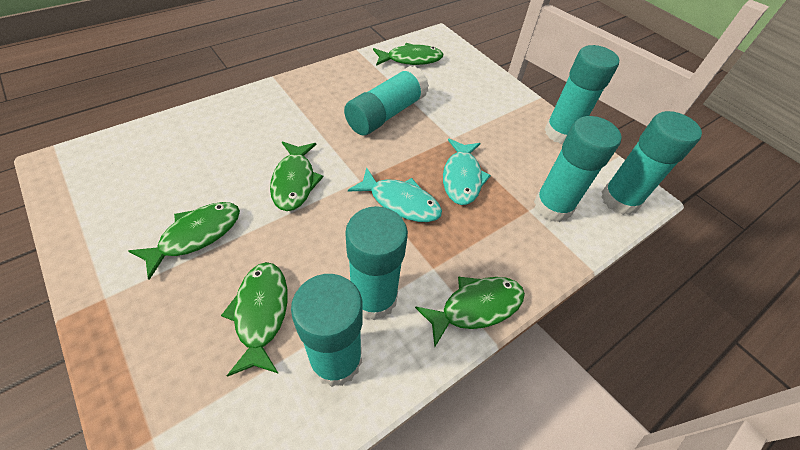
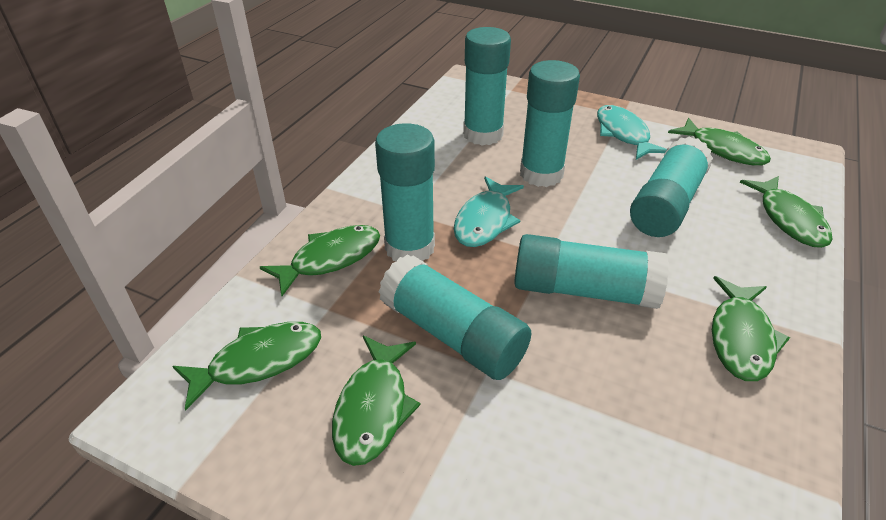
green fish: 5 -> 6

